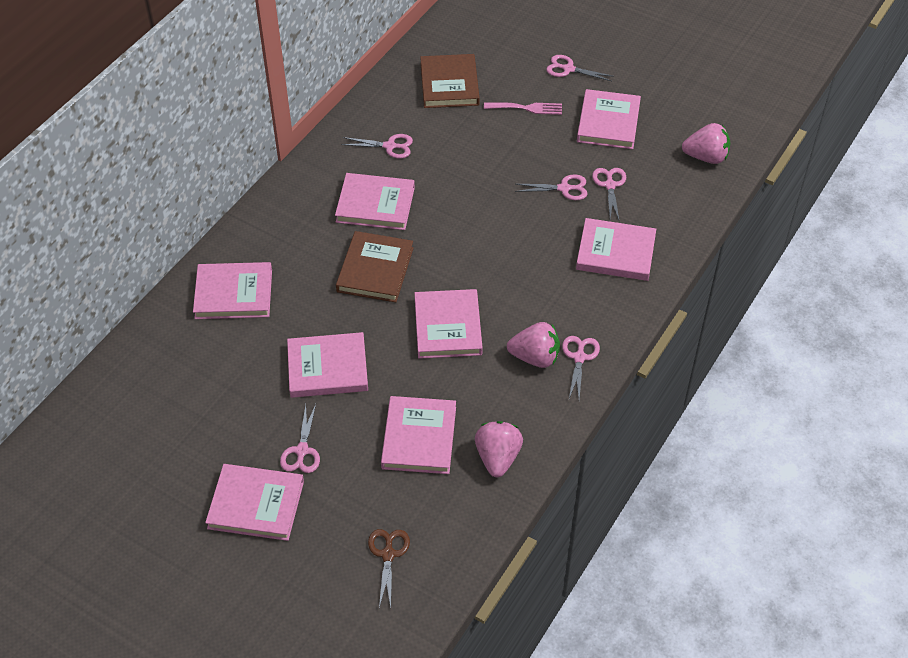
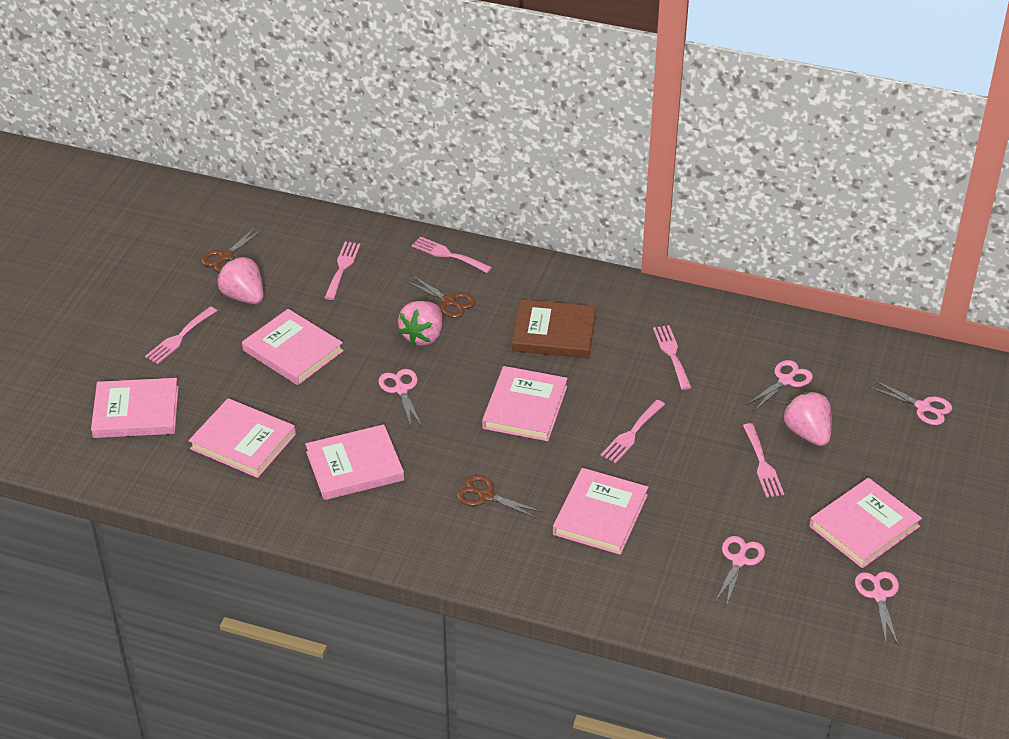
brown book: 2 -> 1
brown scissors: 1 -> 3
pink book: 8 -> 7
pink fork: 1 -> 6
pink scissors: 6 -> 5

